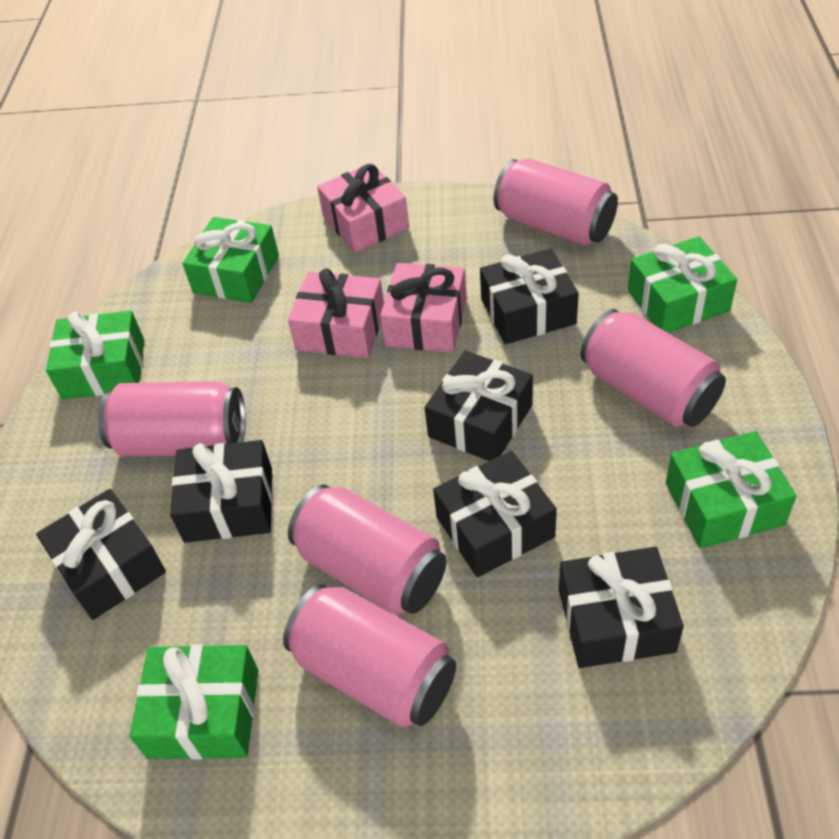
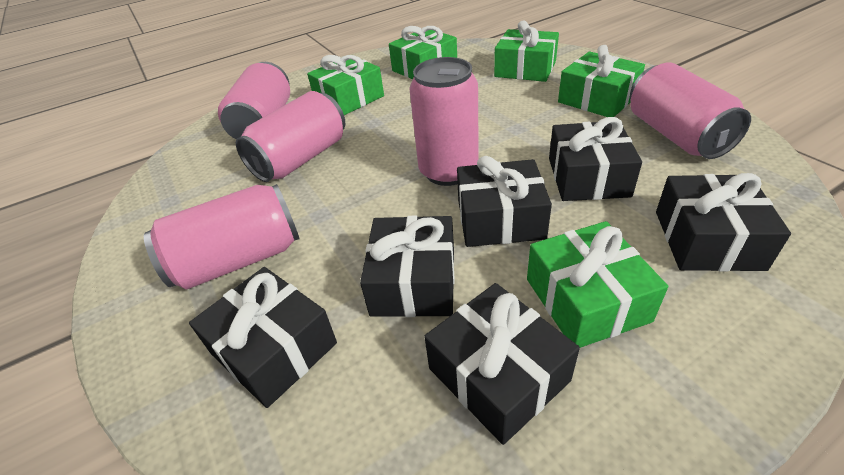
pink gift: 3 -> 0

